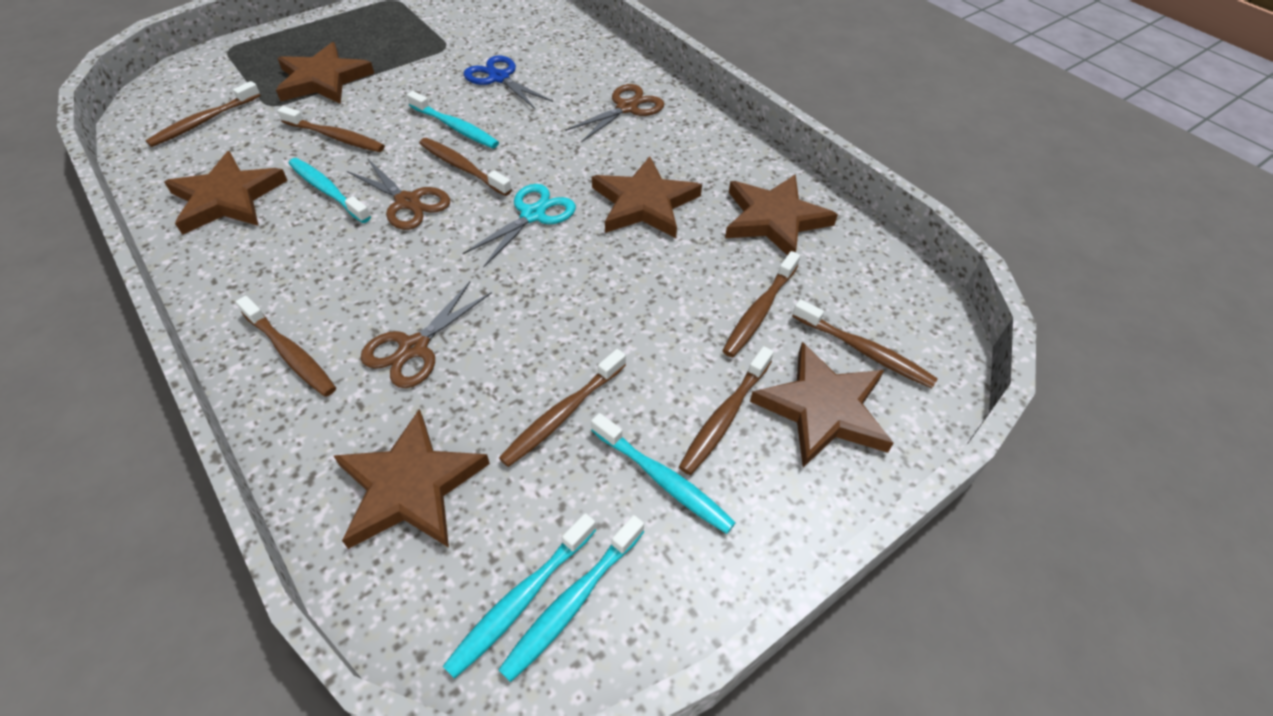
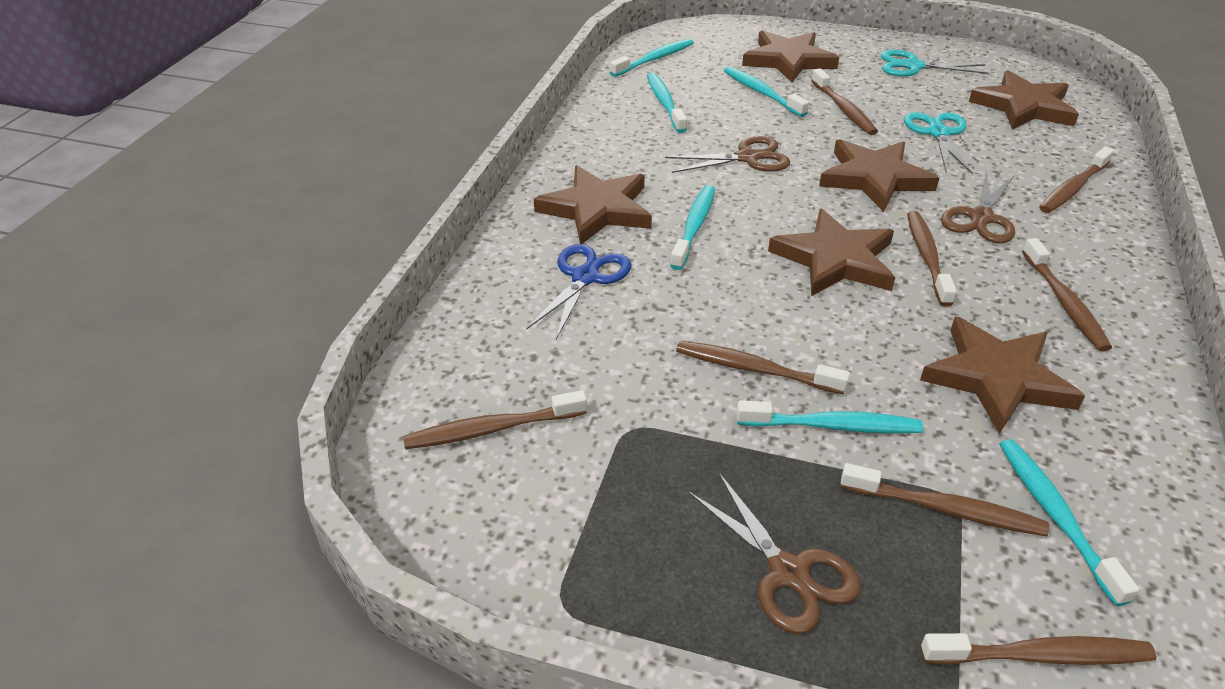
turquoise scissors: 1 -> 2
turquoise toothbrush: 5 -> 6

